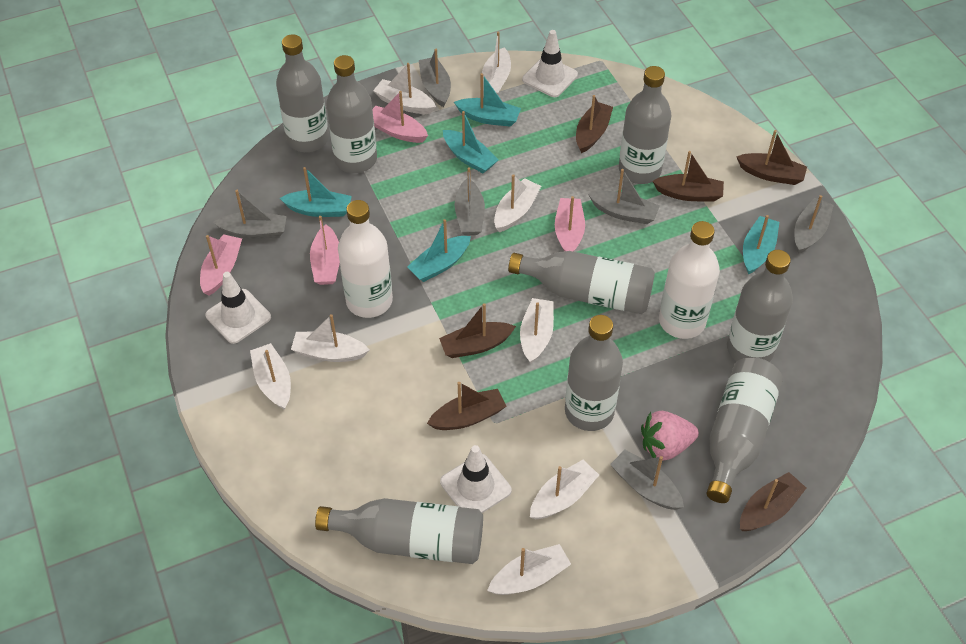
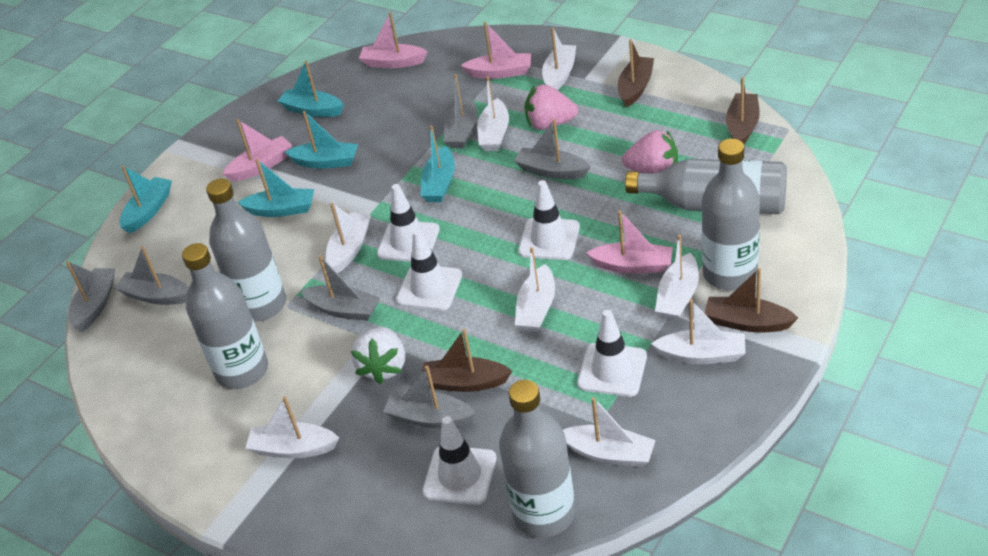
brown boat: 6 -> 4
grey bottle: 8 -> 5
pink strawberry: 1 -> 2
white bottle: 2 -> 0
white strawberry: 0 -> 1
white traffic cone: 3 -> 5

